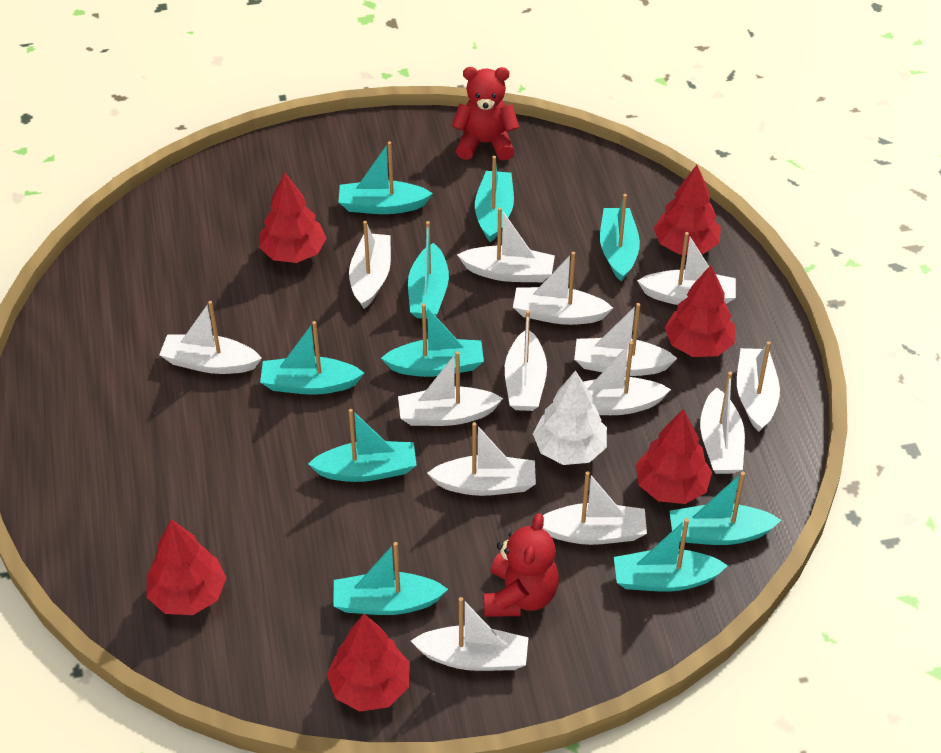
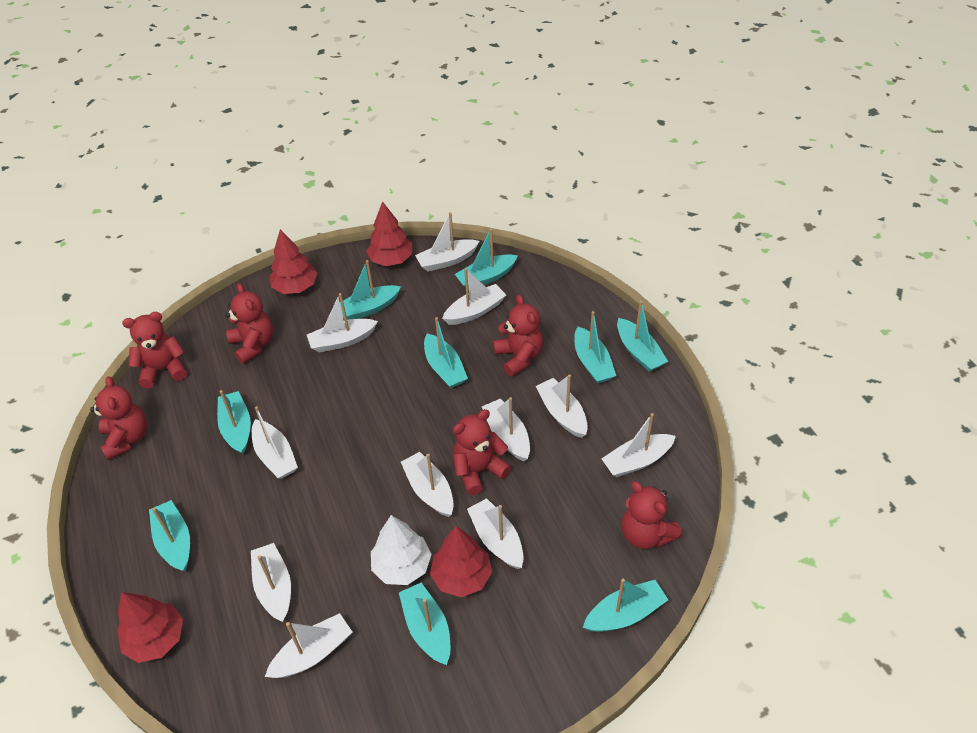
red teddy bear: 2 -> 6
red tree: 6 -> 4
turquoise boat: 10 -> 9
white boat: 14 -> 11

